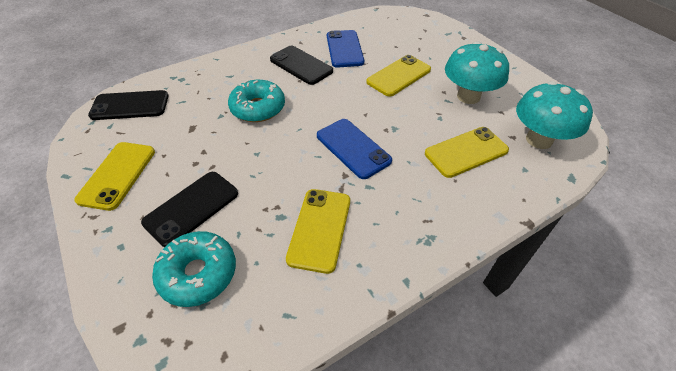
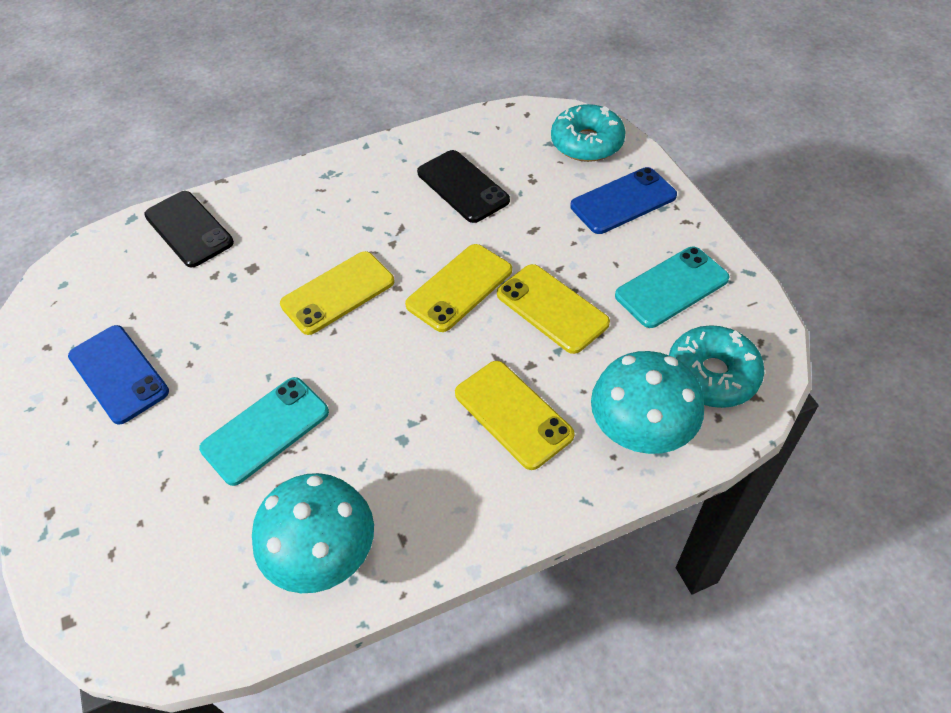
black phone: 3 -> 2
turquoise phone: 0 -> 2

